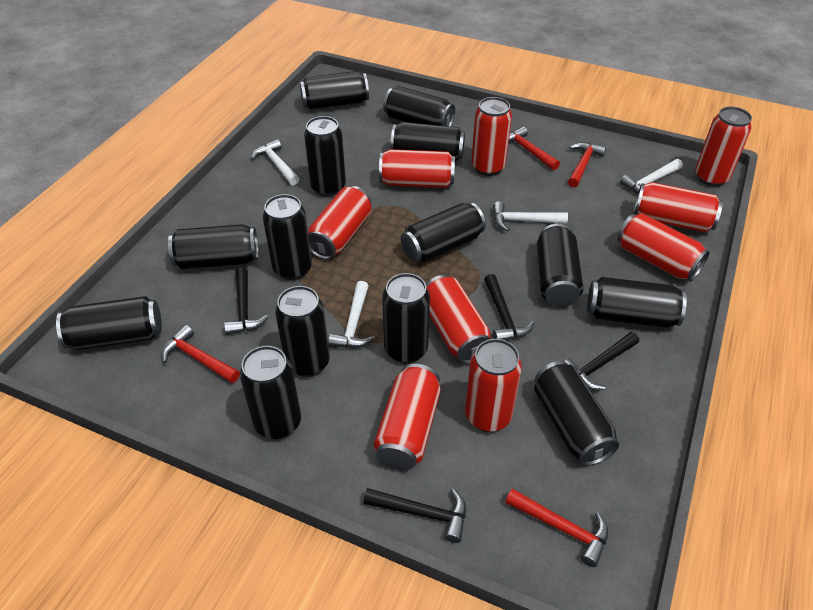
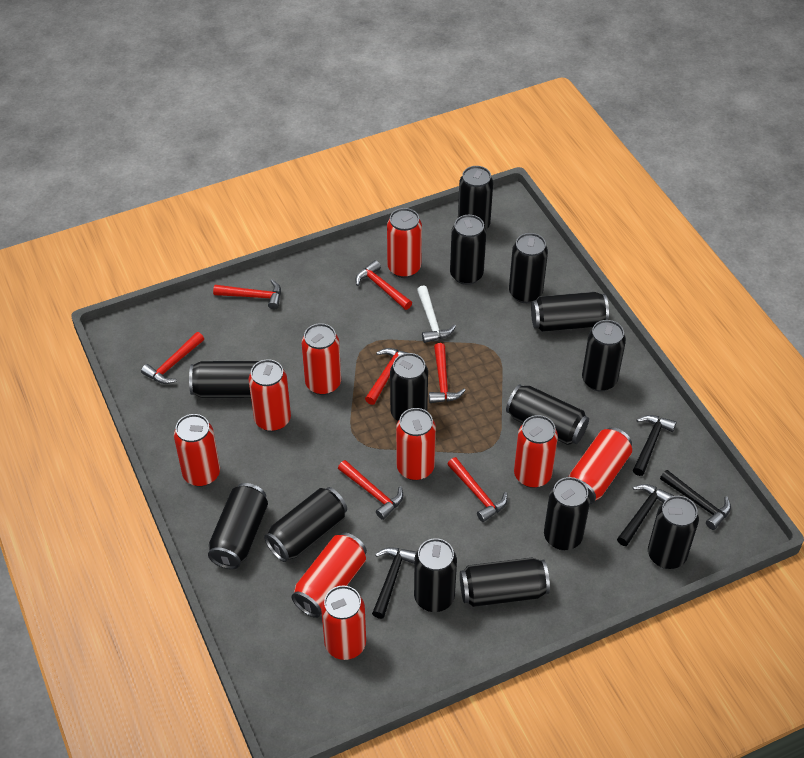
red hammer: 4 -> 7
white hammer: 4 -> 1

